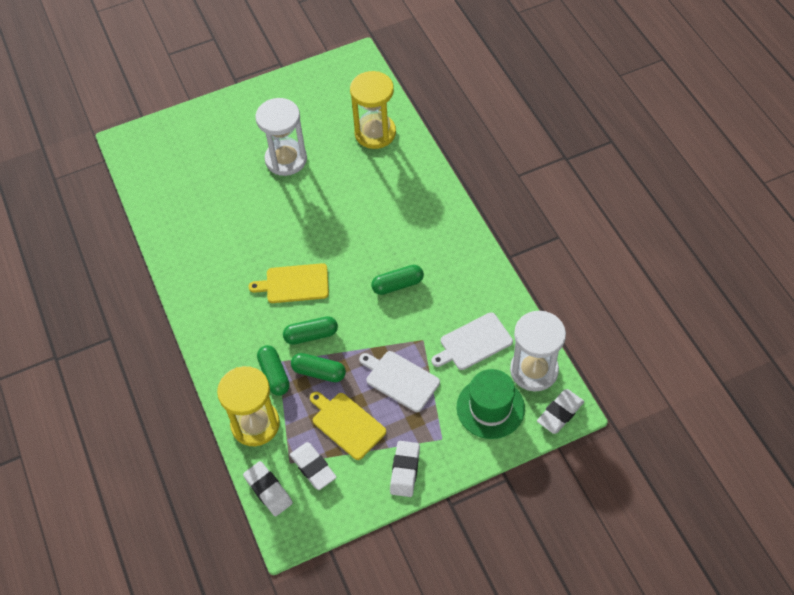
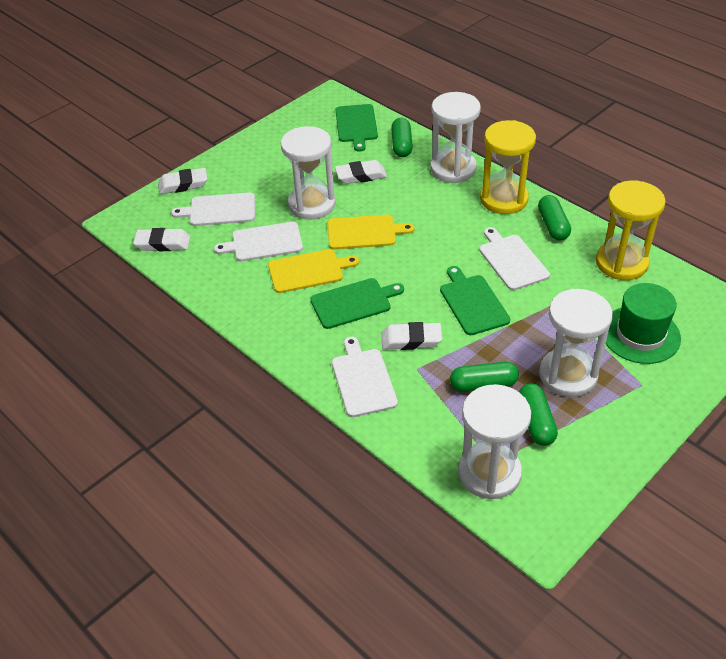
green cutting board: 0 -> 3
white cutting board: 2 -> 4
white hourglass: 2 -> 4

